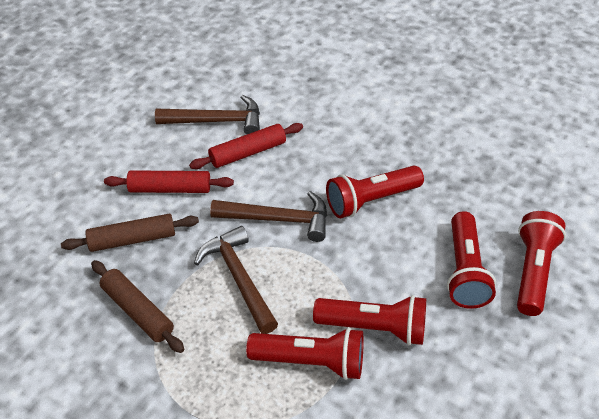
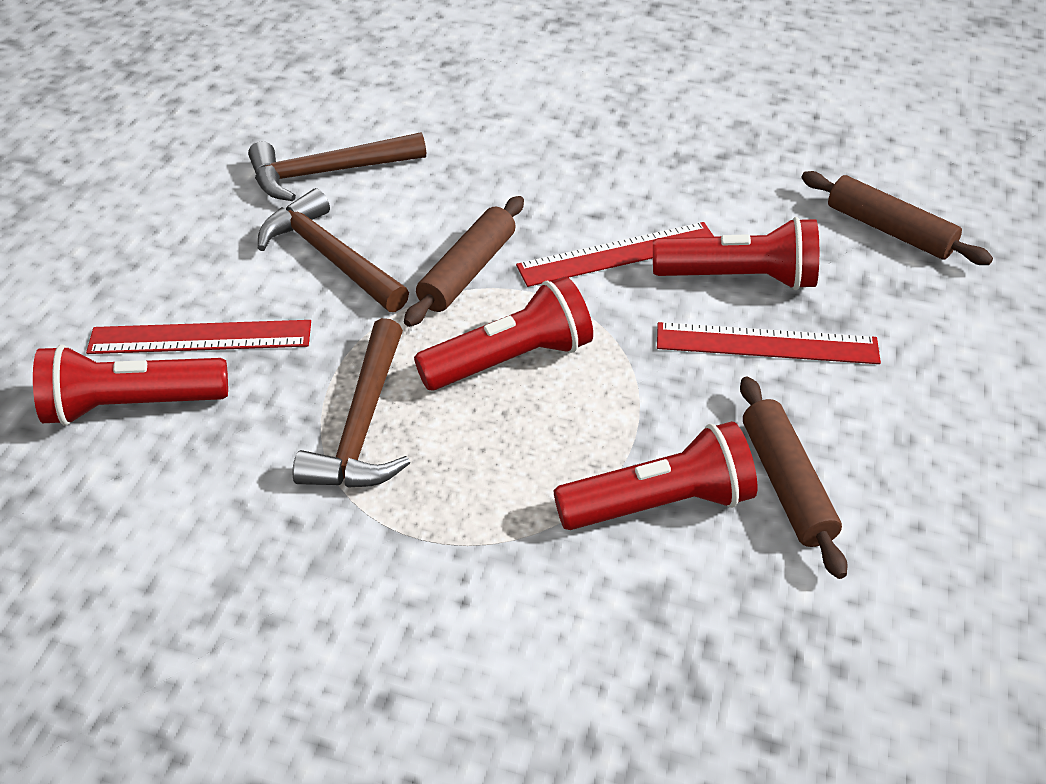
brown rolling pin: 2 -> 3
red flashlight: 5 -> 4
red rolling pin: 2 -> 0
red ruler: 0 -> 3

